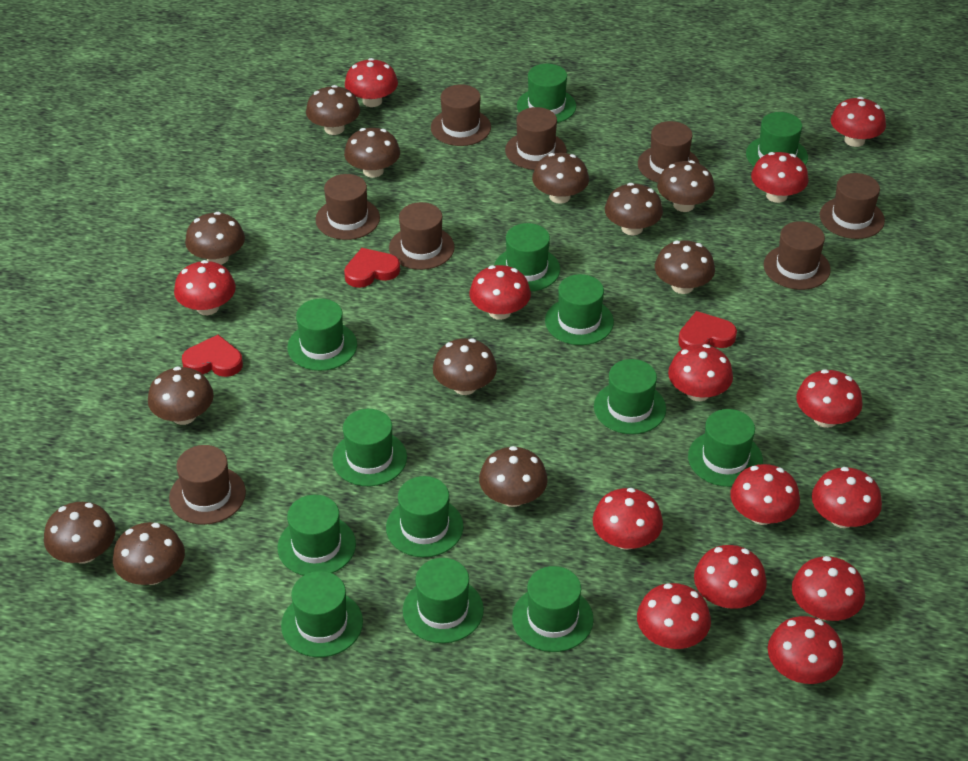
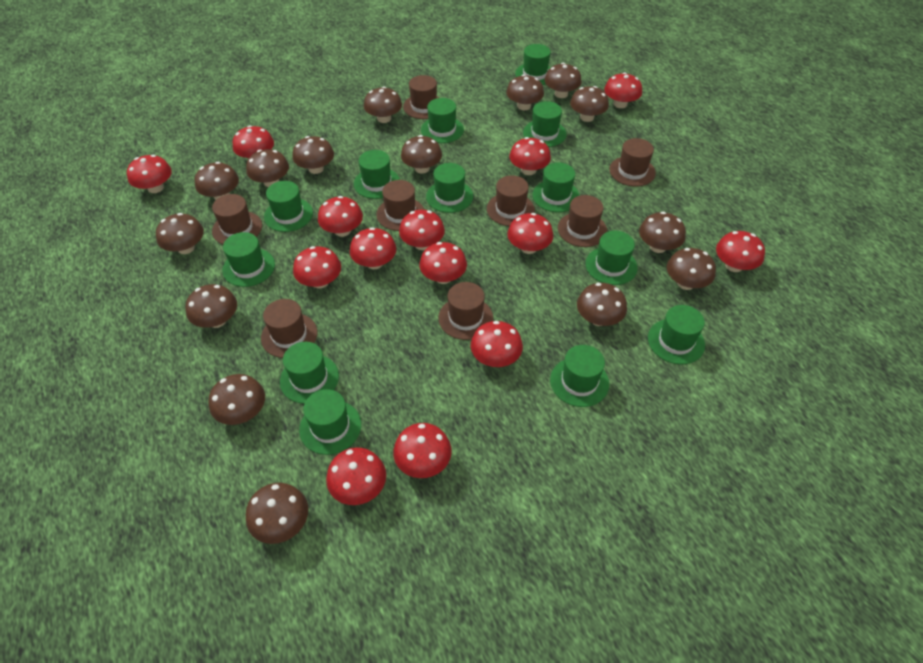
brown mushroom: 12 -> 15
red heart: 3 -> 0

